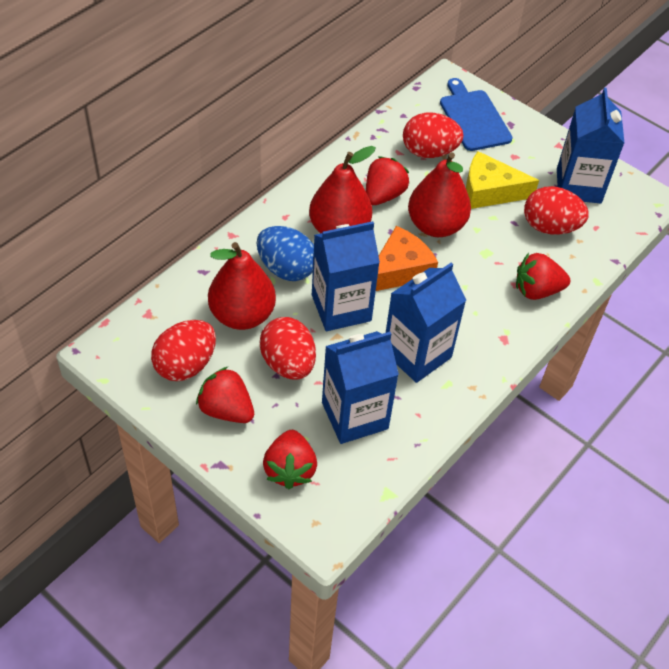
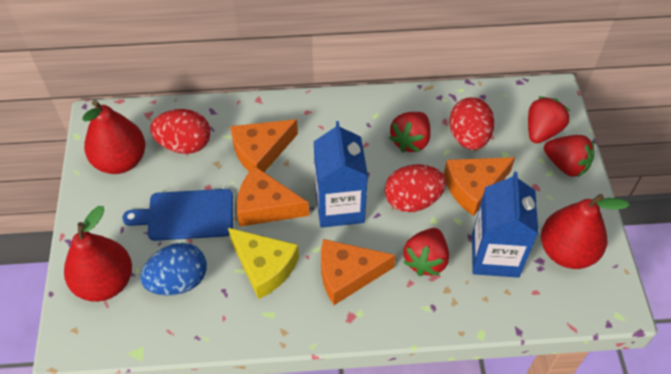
blue carton: 4 -> 2
orange cheese: 1 -> 4
red egg: 4 -> 3

